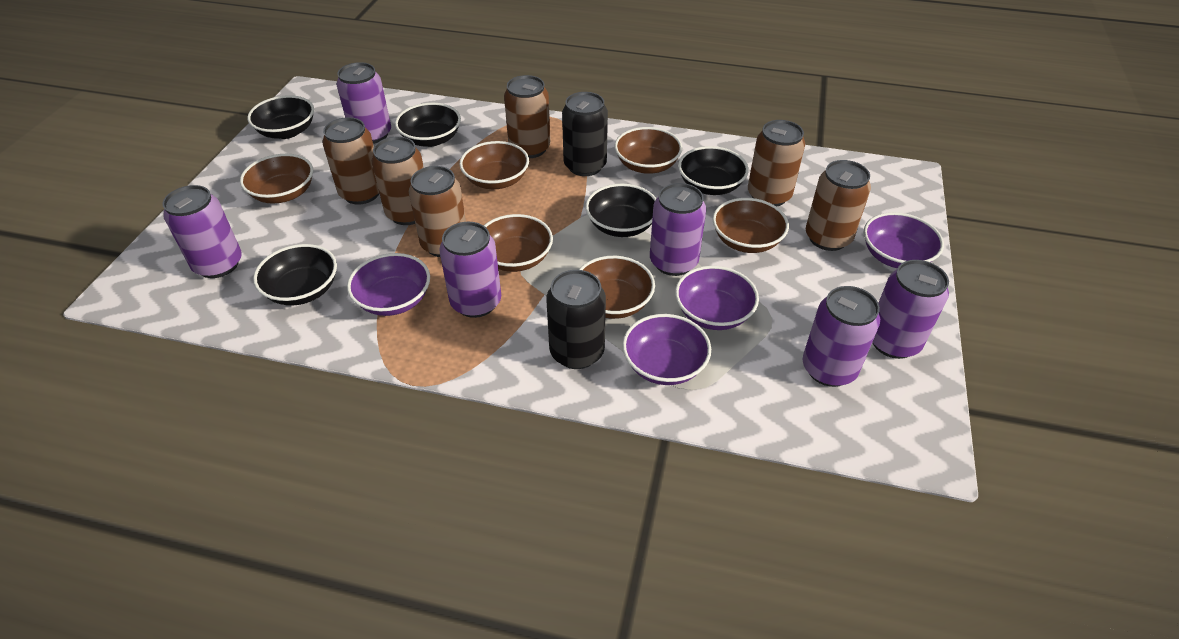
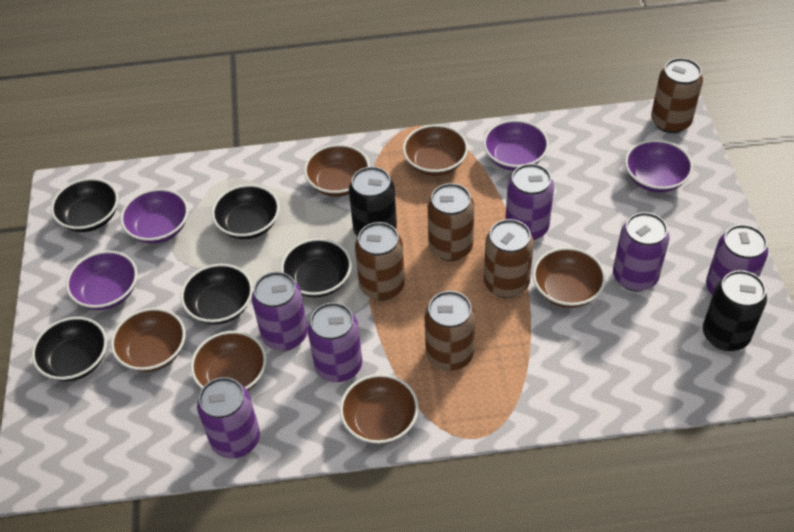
brown can: 6 -> 5

